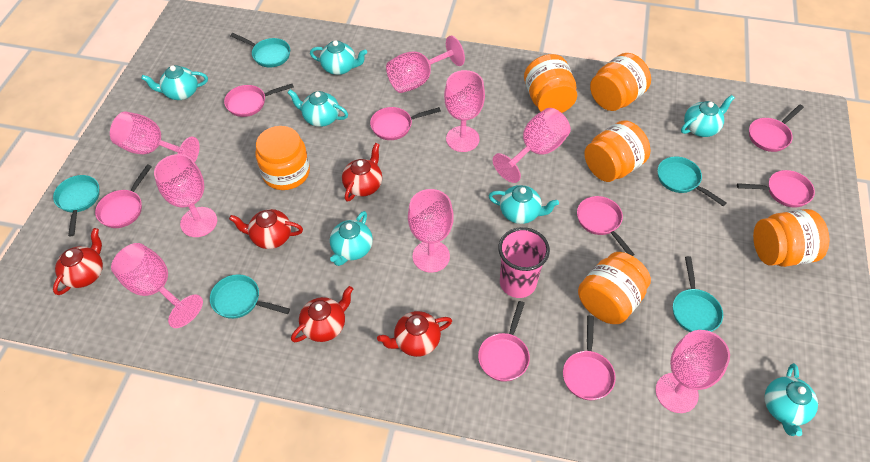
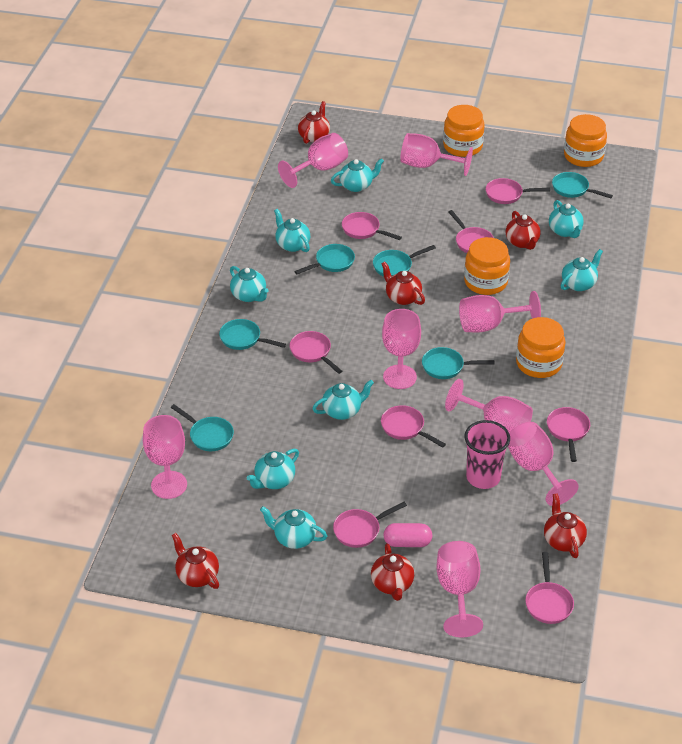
orange jar: 6 -> 4
pink capsule: 0 -> 1
red teapot: 5 -> 6
turquoise pan: 5 -> 6
turquoise teapot: 7 -> 8

